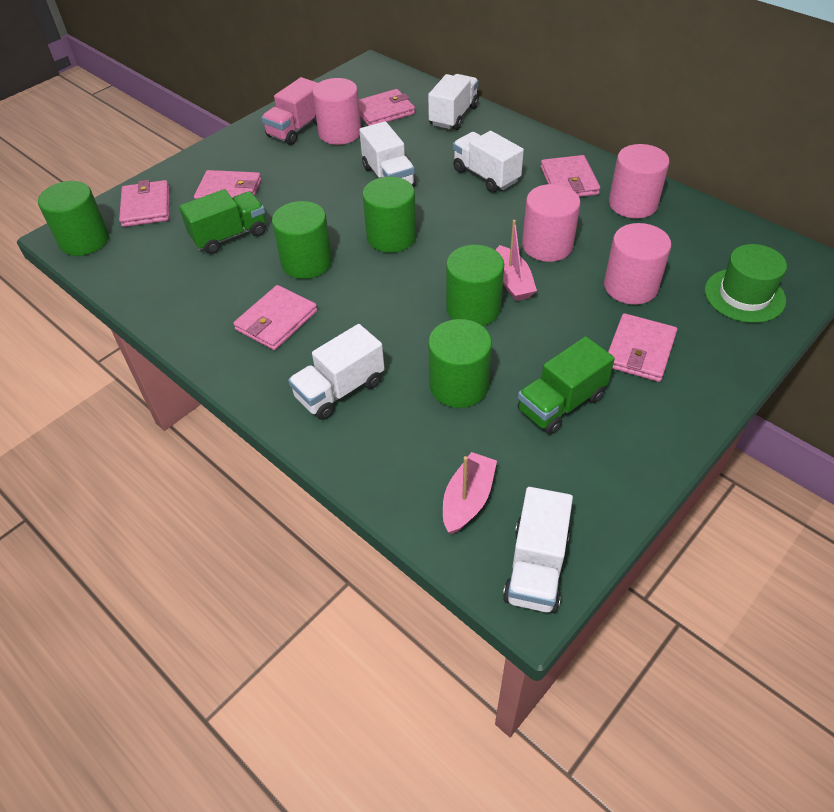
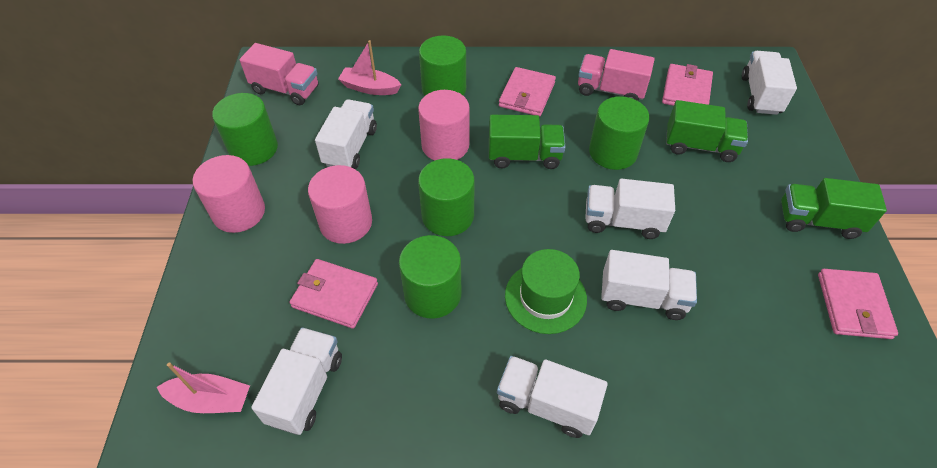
green truck: 2 -> 3
pink cylinder: 4 -> 3
pink truck: 1 -> 2
pink wallet: 6 -> 4
white truck: 5 -> 6

